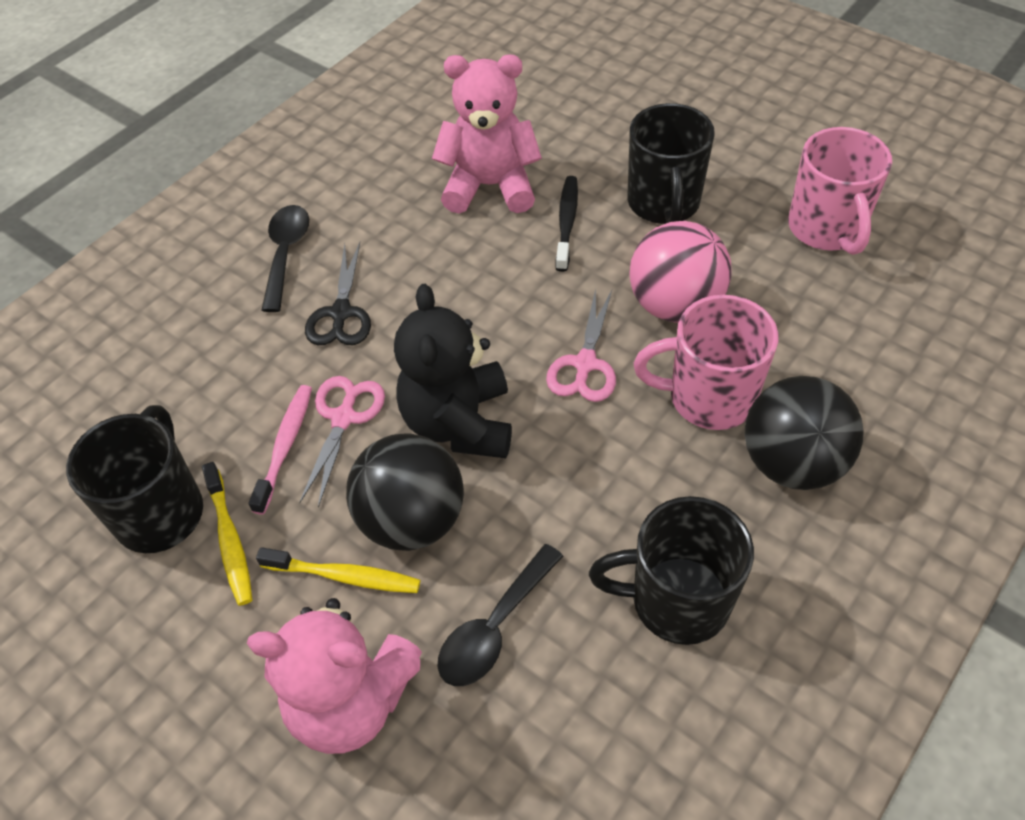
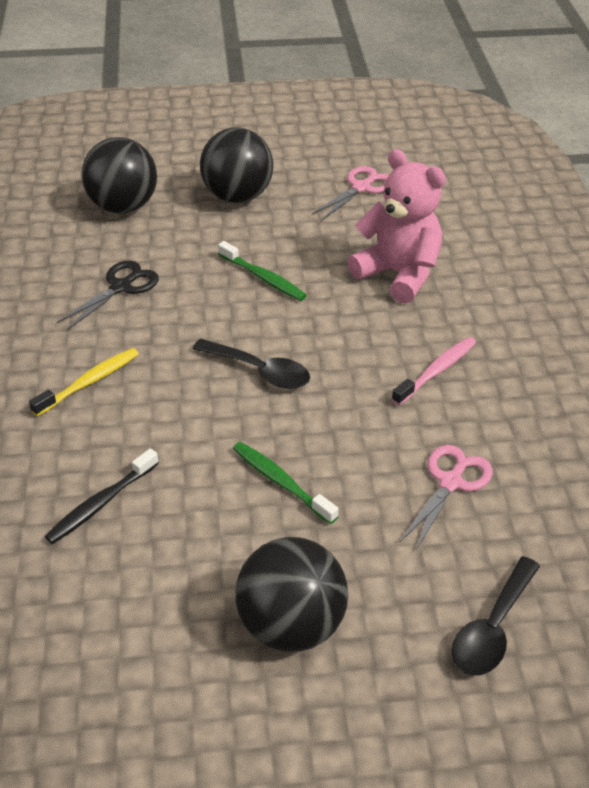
black ball: 2 -> 3
black mug: 3 -> 0
black teddy bear: 1 -> 0
green toothbrush: 0 -> 2
pink ball: 1 -> 0
pink mug: 2 -> 0
pink teddy bear: 2 -> 1
yellow toothbrush: 2 -> 1

